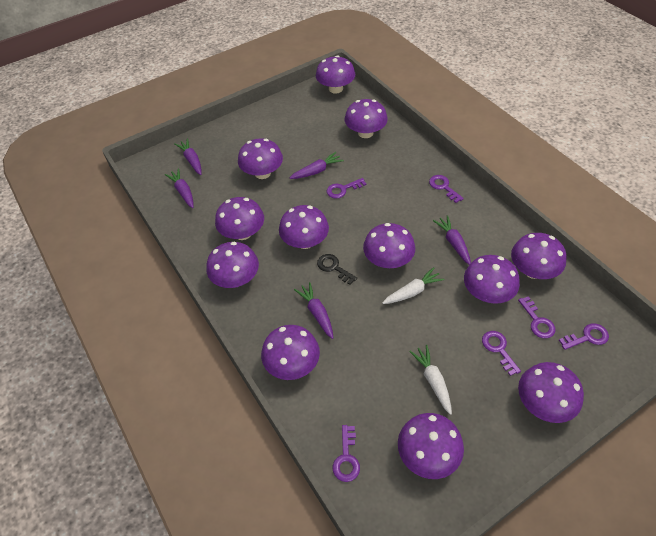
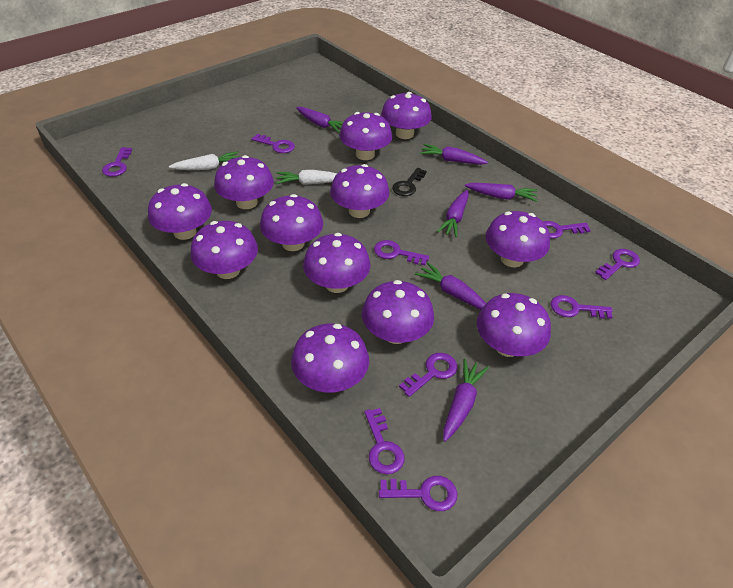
purple carrot: 5 -> 6
purple key: 6 -> 9

